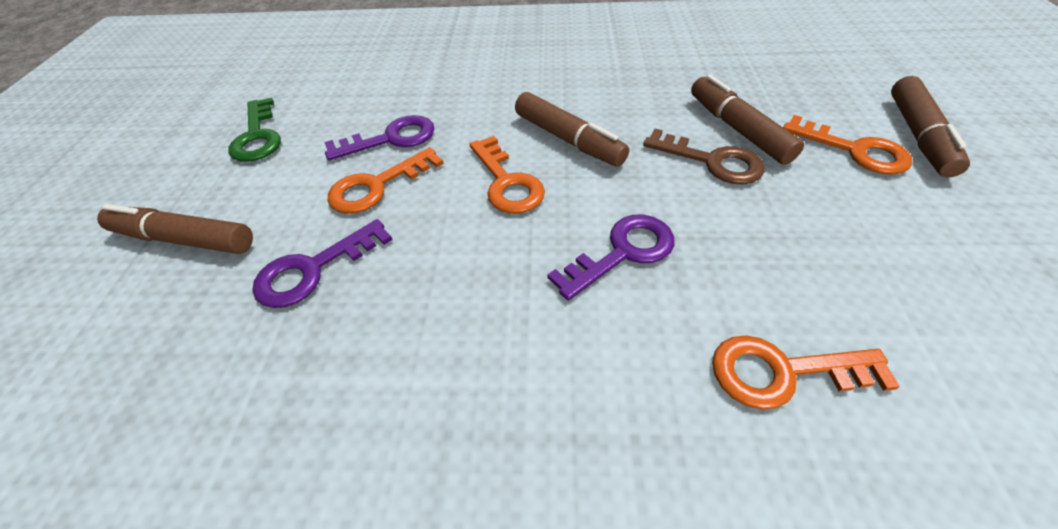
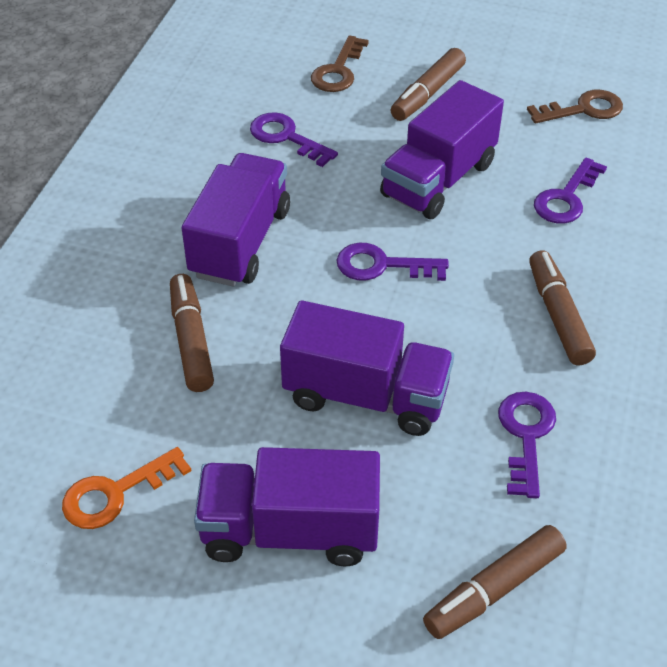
brown key: 1 -> 2
green key: 1 -> 0
orange key: 4 -> 1
purple key: 3 -> 4
purple truck: 0 -> 4

